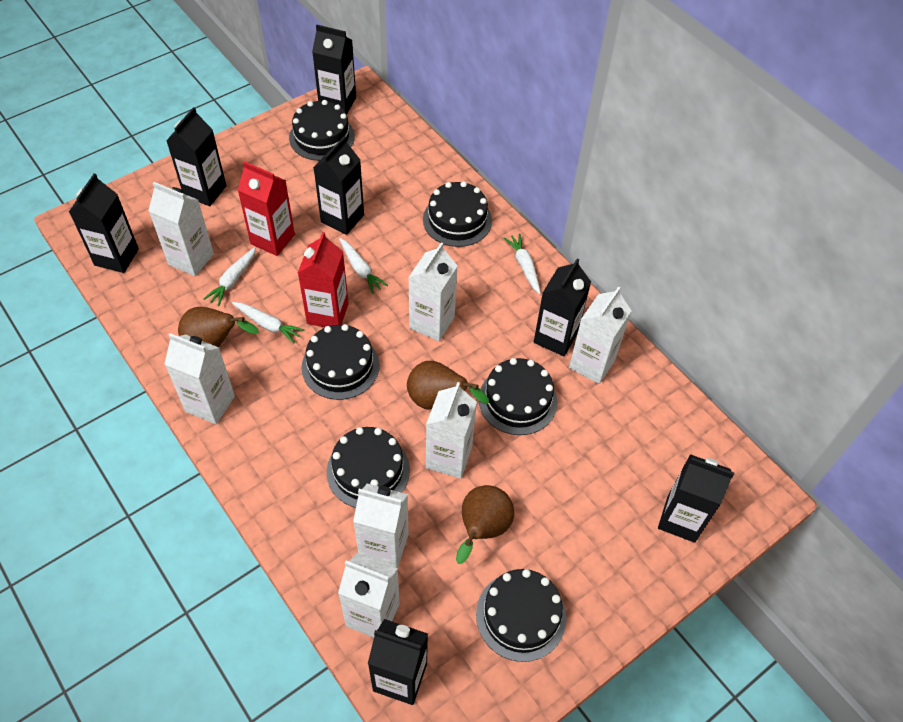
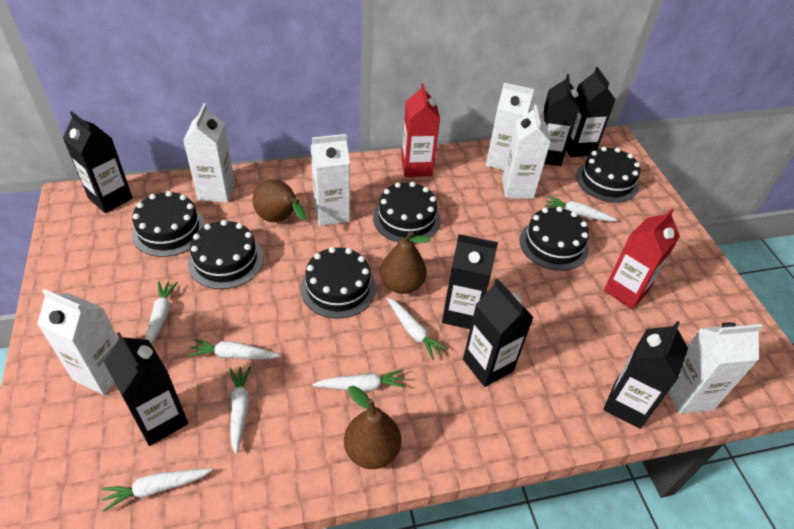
white carrot: 4 -> 7
white carton: 7 -> 6

